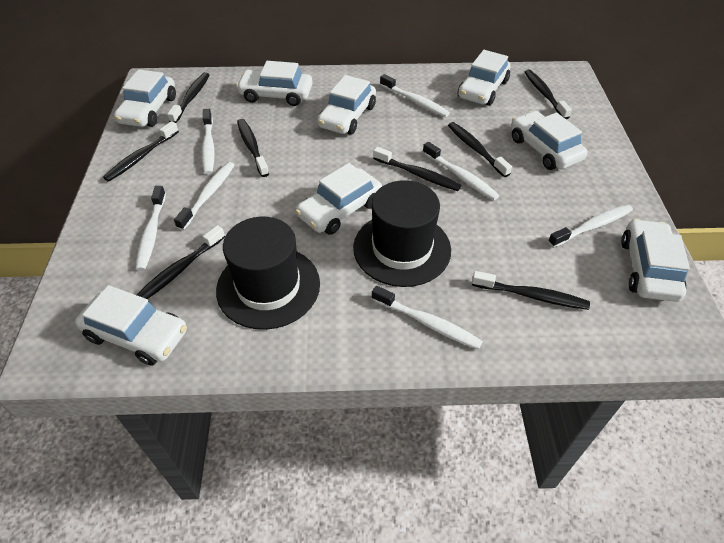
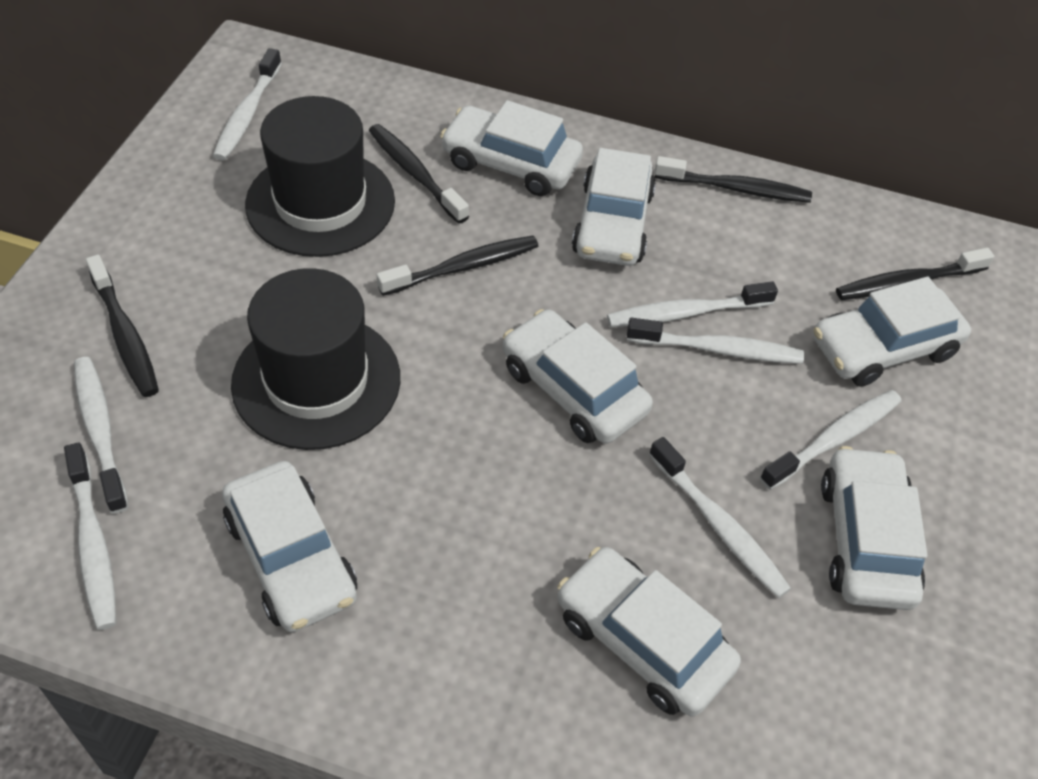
black toothbrush: 8 -> 5
white car: 8 -> 7

